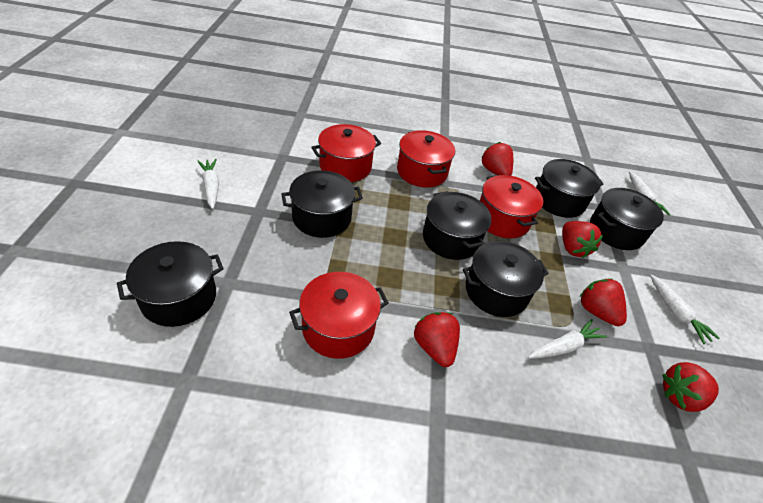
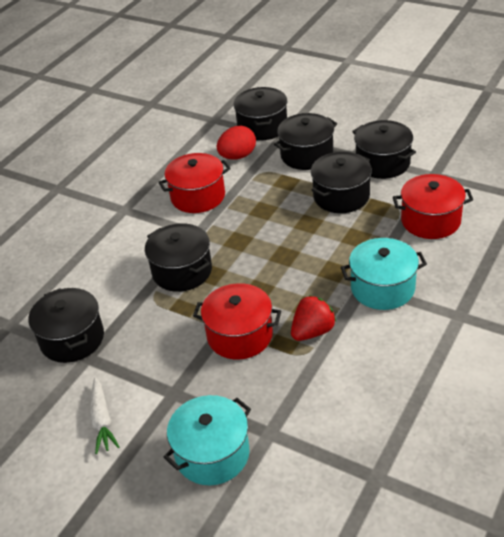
red egg: 0 -> 1
red pot: 4 -> 3
red strawberry: 5 -> 1
turquoise pot: 0 -> 2
white carrot: 4 -> 1

